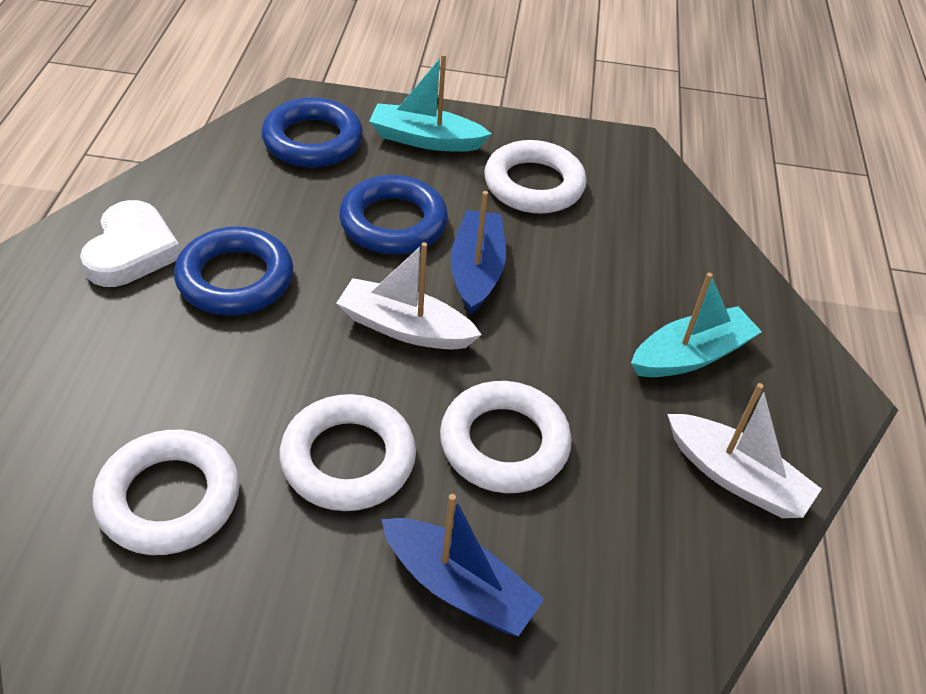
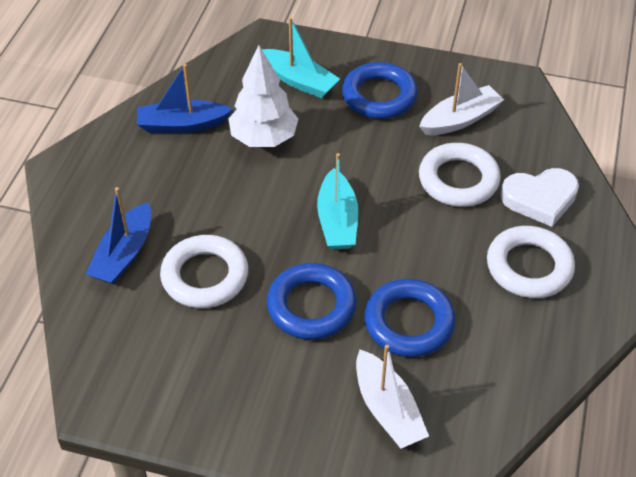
white ring: 4 -> 3
white tree: 0 -> 1

